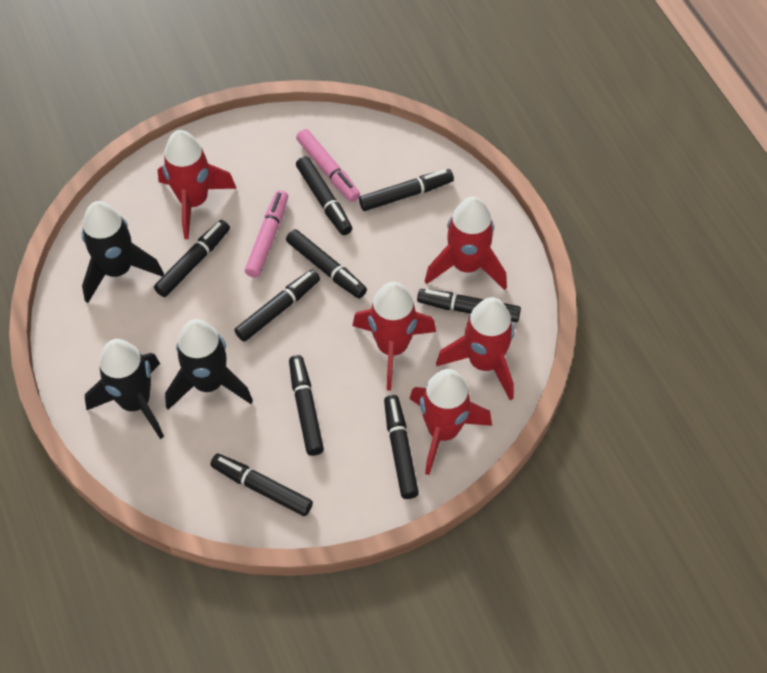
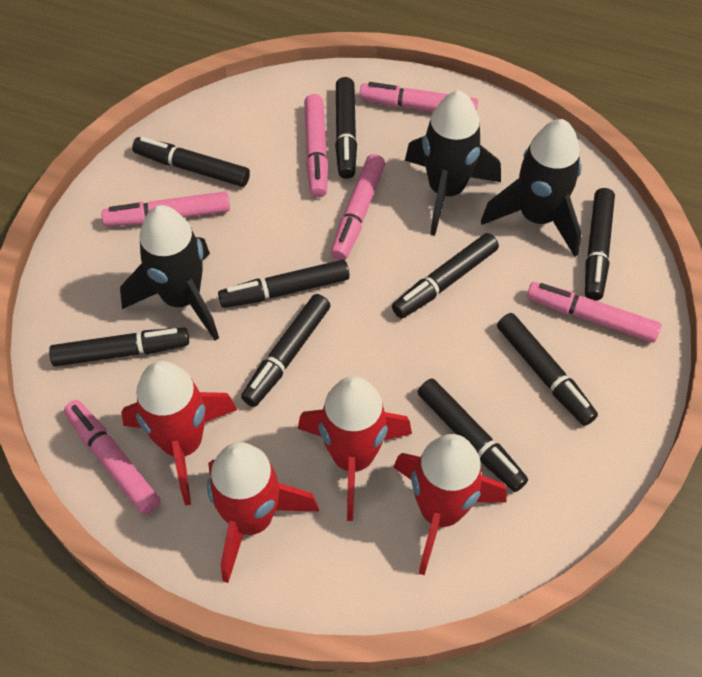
pink marker: 2 -> 6
red rocket: 5 -> 4

